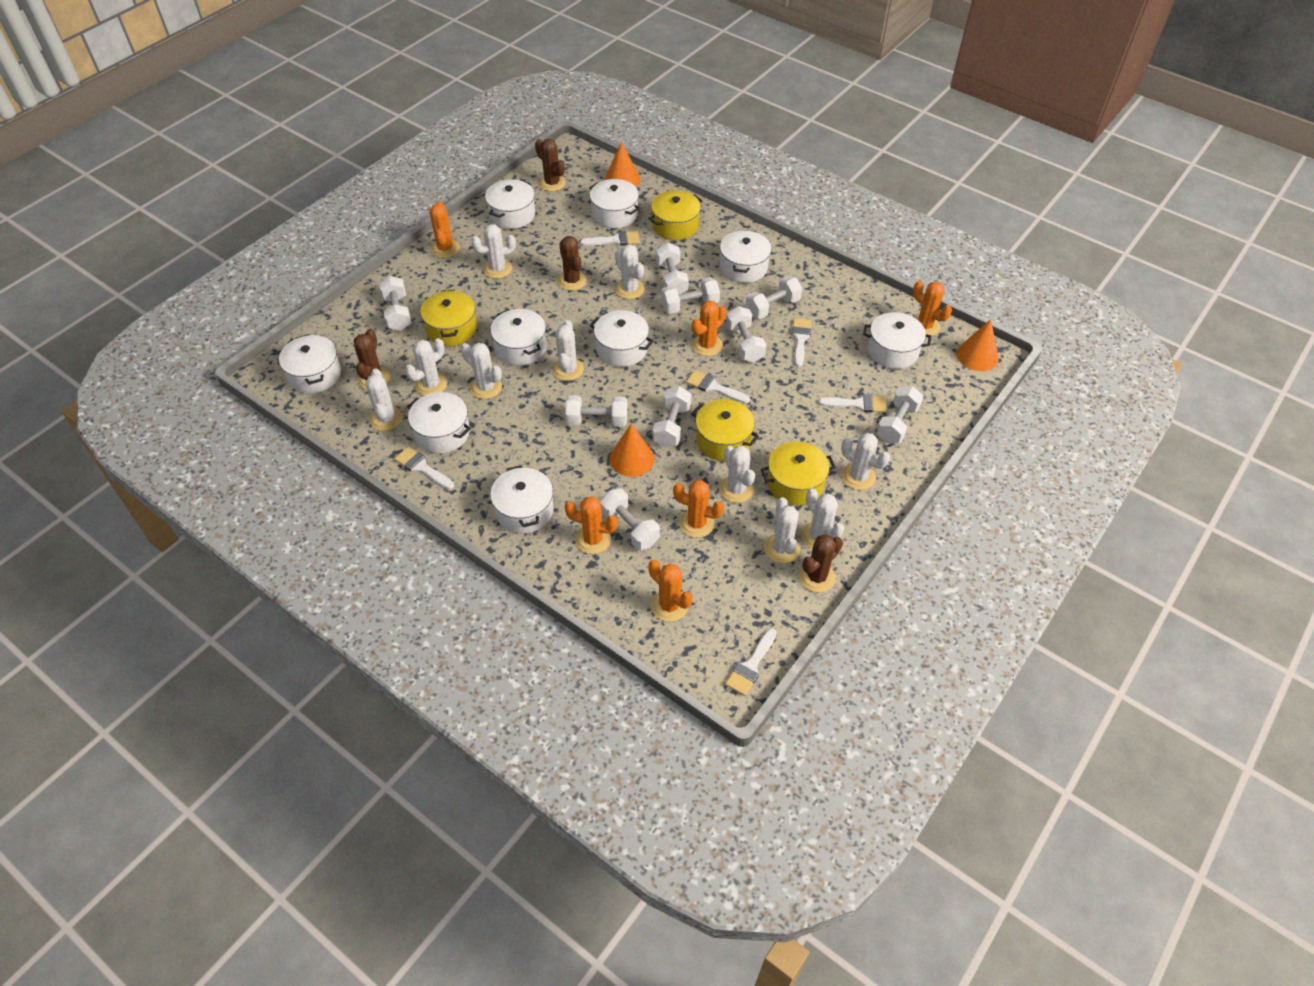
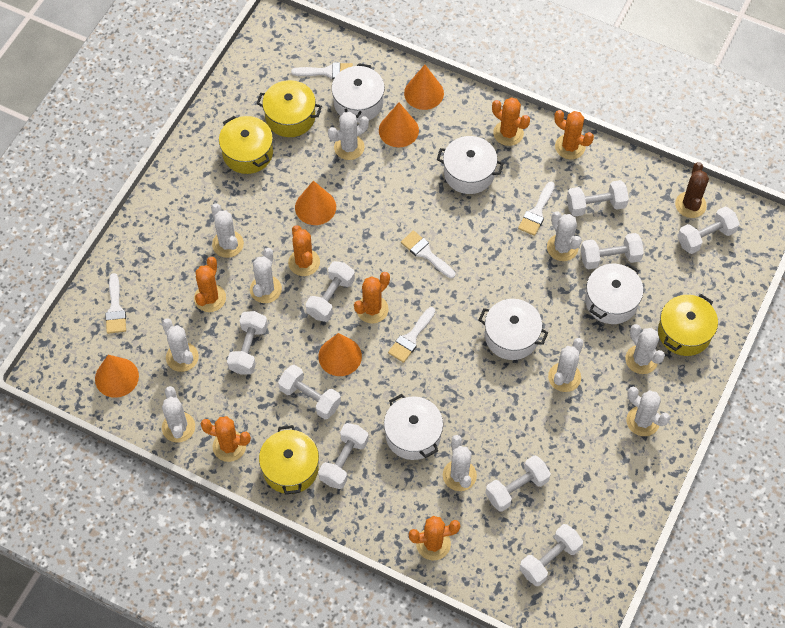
brown cactus: 4 -> 1
orange cactus: 6 -> 7
orange cone: 3 -> 5
white brush: 6 -> 5
white pot: 9 -> 5

